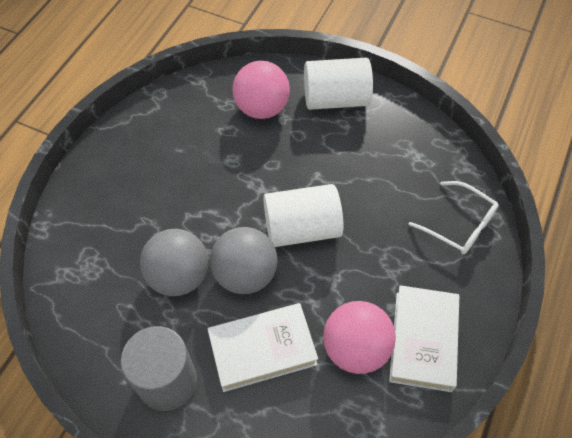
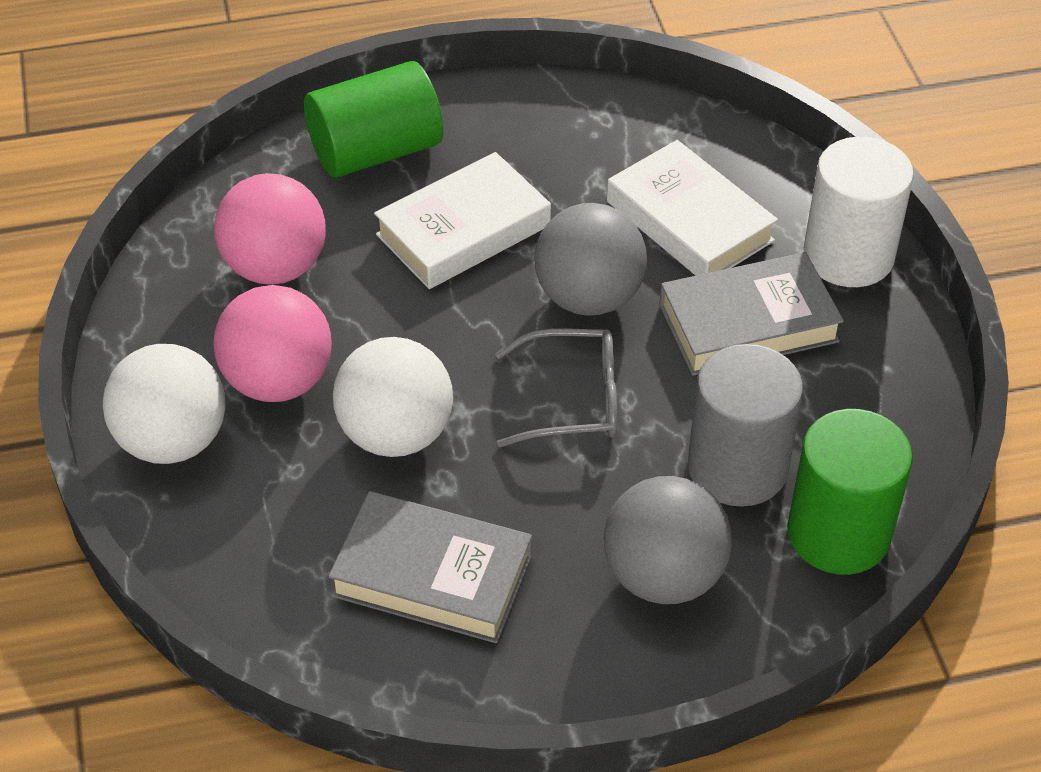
green cylinder: 0 -> 2
grey book: 0 -> 2
grey glasses: 0 -> 1
white ball: 0 -> 2
white cylinder: 2 -> 1
white glasses: 1 -> 0

